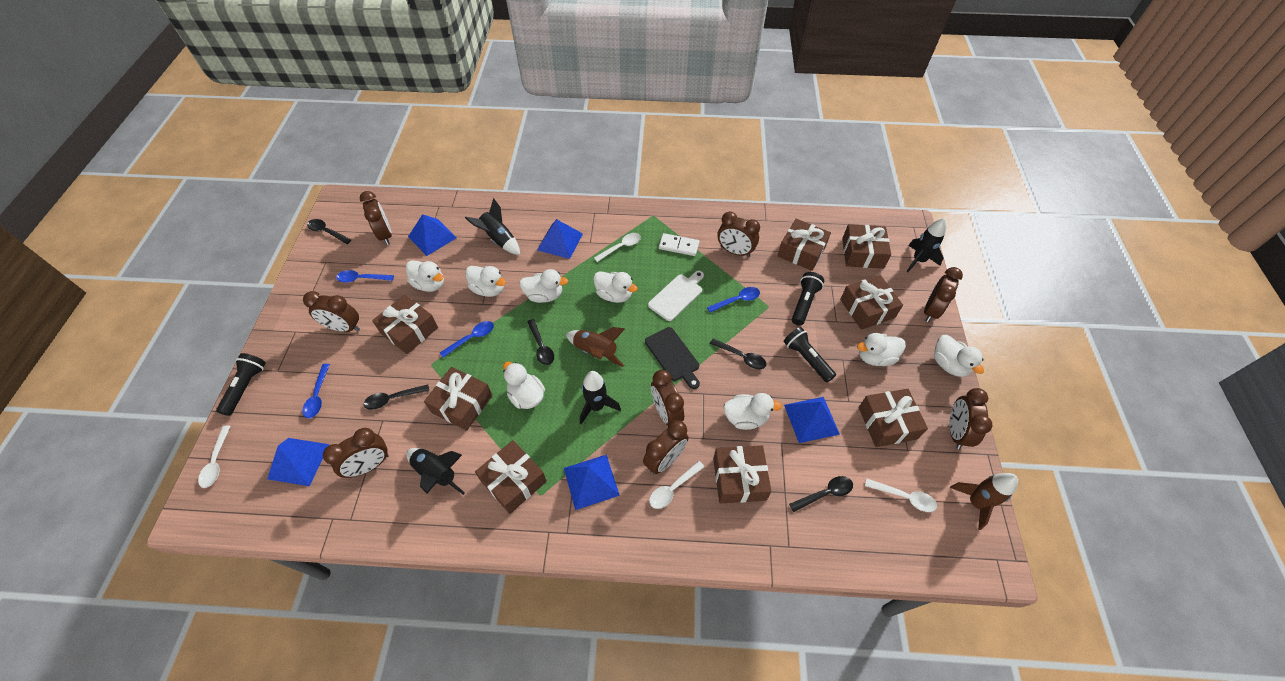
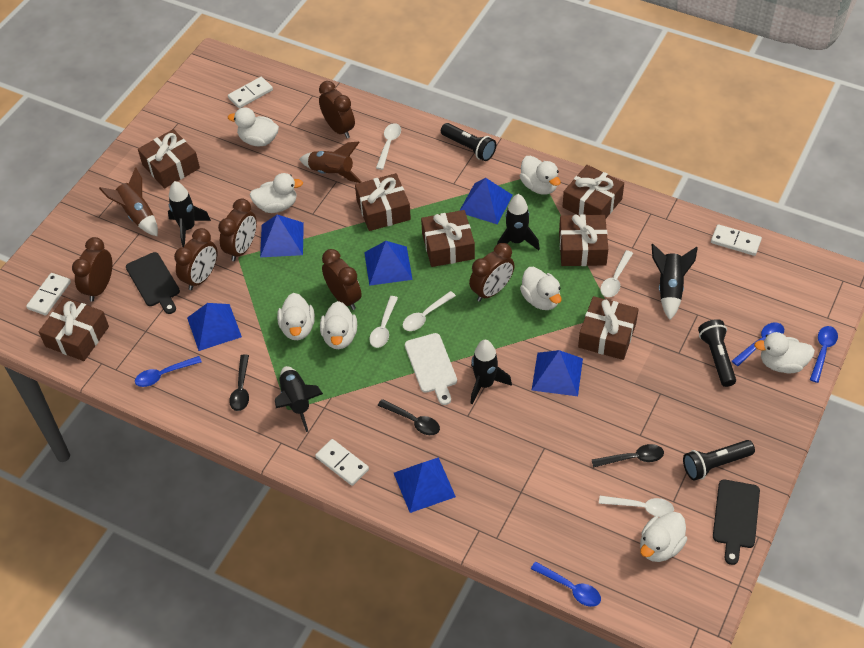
black cutting board: 1 -> 2
black rocket: 4 -> 5
black spoon: 5 -> 3
blue pyramid: 5 -> 6
brown clock: 8 -> 6
brown gift: 8 -> 7
white domino: 1 -> 4
white spoon: 4 -> 5

